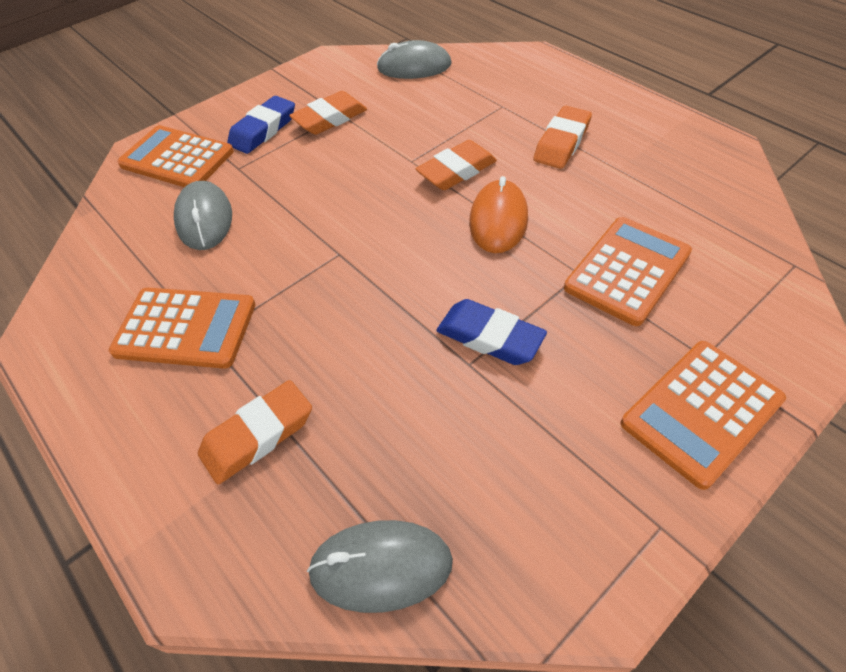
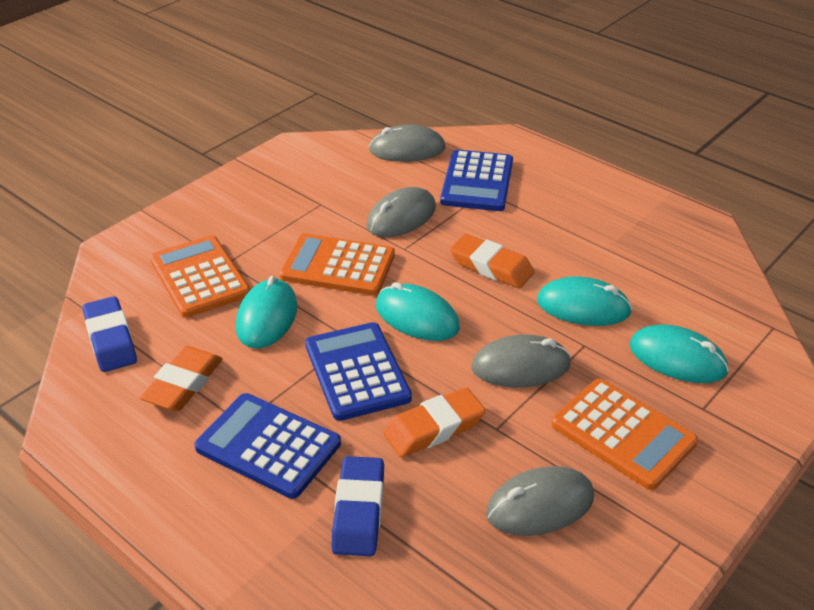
blue calculator: 0 -> 3
grey mouse: 3 -> 4
orange calculator: 4 -> 3
orange eraser: 4 -> 3
orange mouse: 1 -> 0
turquoise mouse: 0 -> 4

